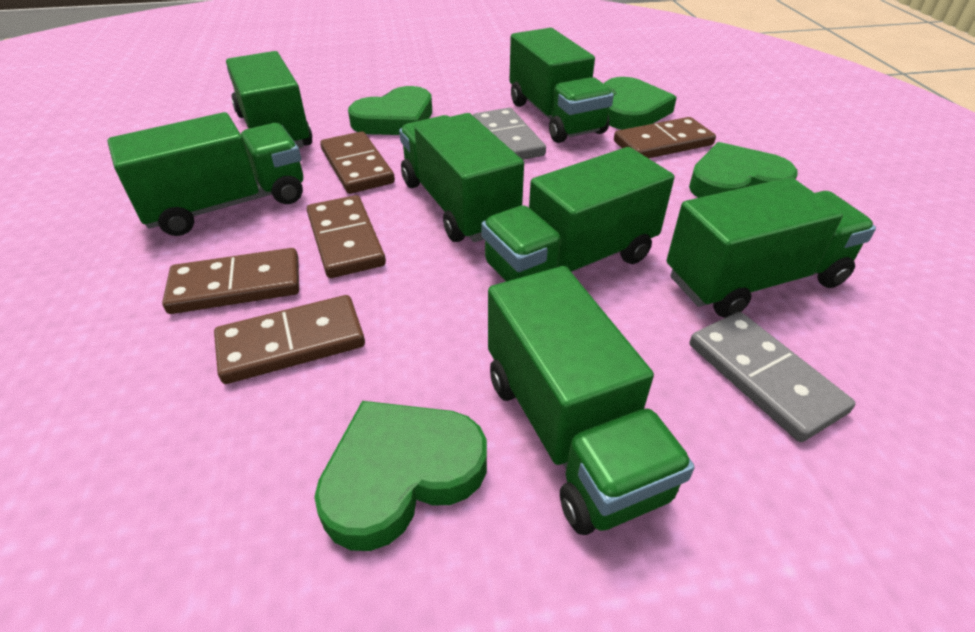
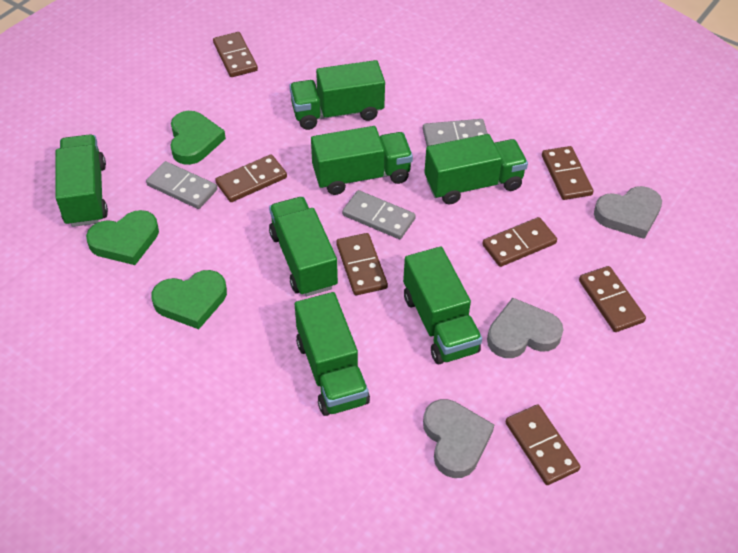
brown domino: 5 -> 7
green heart: 4 -> 3
grey domino: 2 -> 3
grey heart: 0 -> 3

